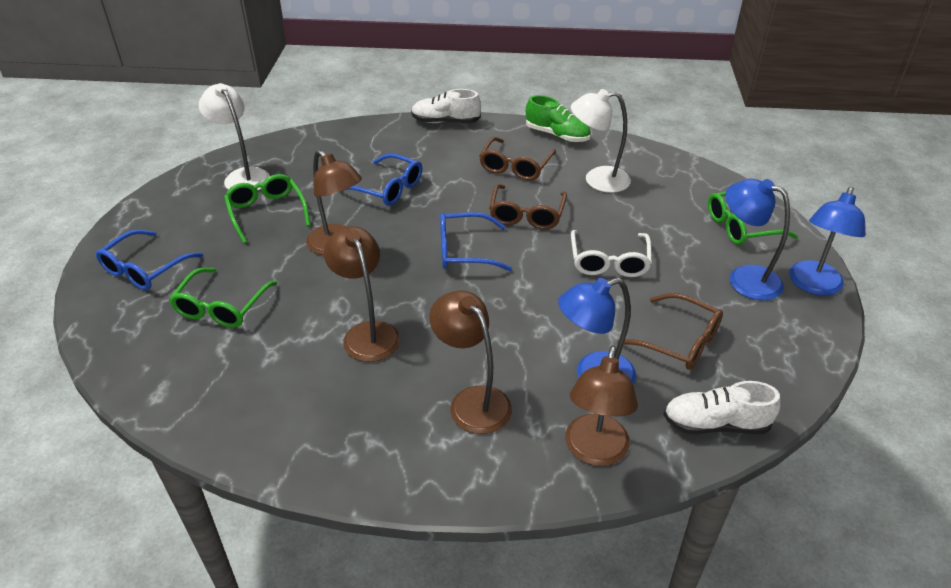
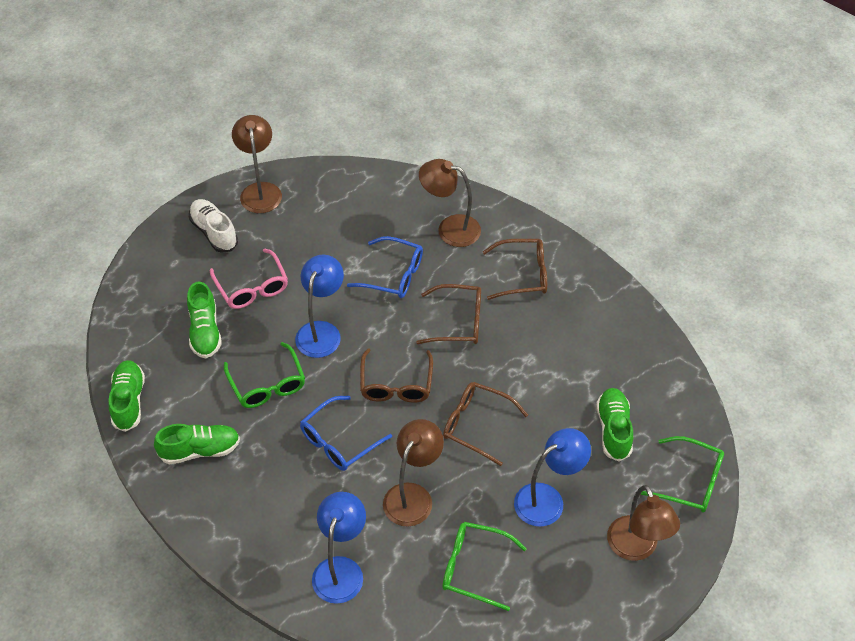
blue glasses: 3 -> 2
brown glasses: 3 -> 4
green shoe: 1 -> 4
pink glasses: 0 -> 1
white glasses: 1 -> 0
white lamp: 2 -> 0
white shoe: 2 -> 1

